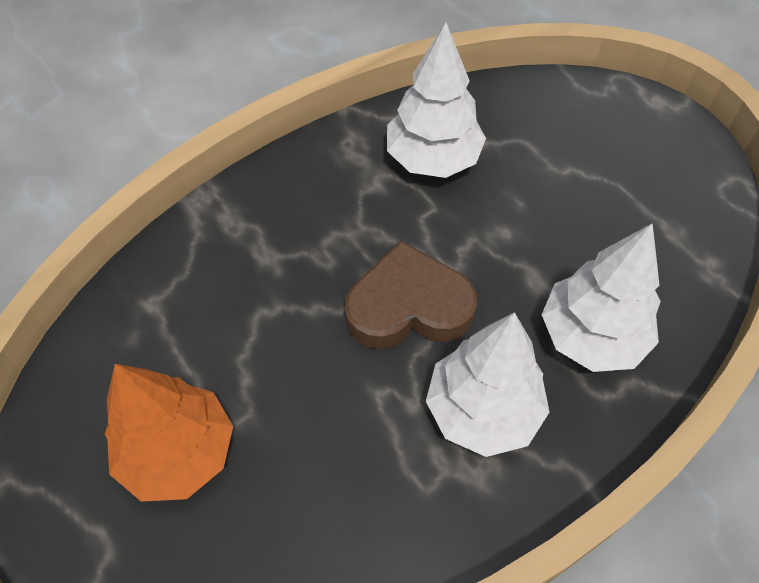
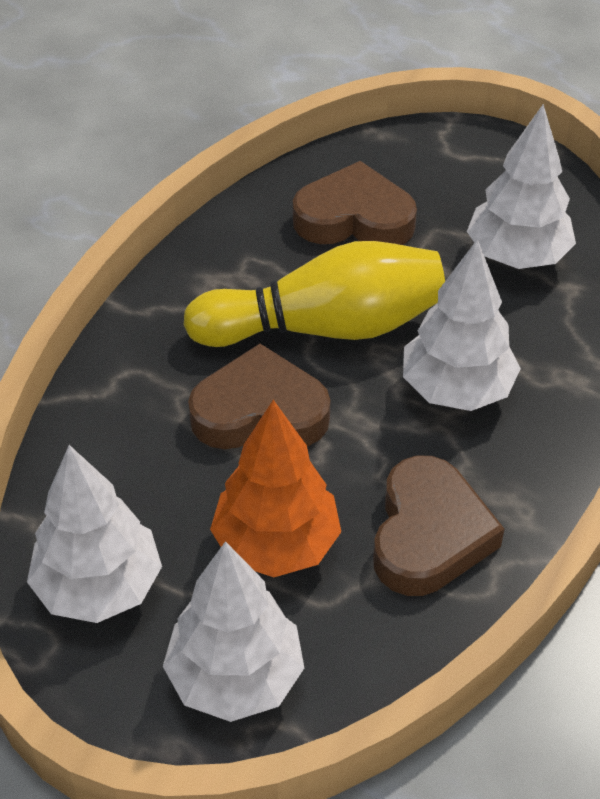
brown heart: 1 -> 3
white tree: 3 -> 4
yellow bowling pin: 0 -> 1

